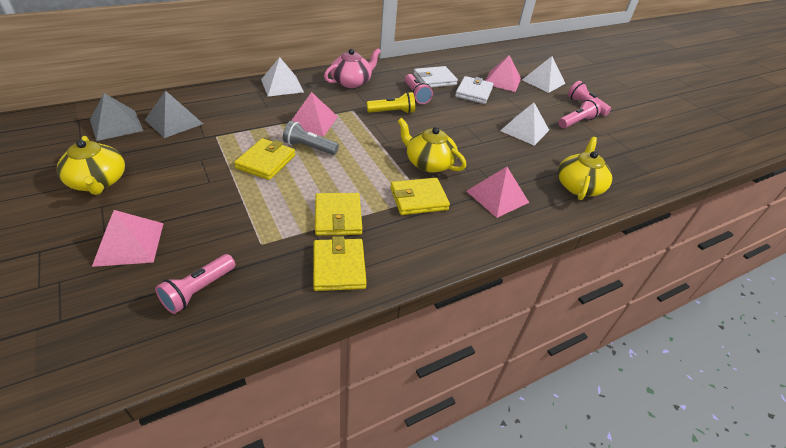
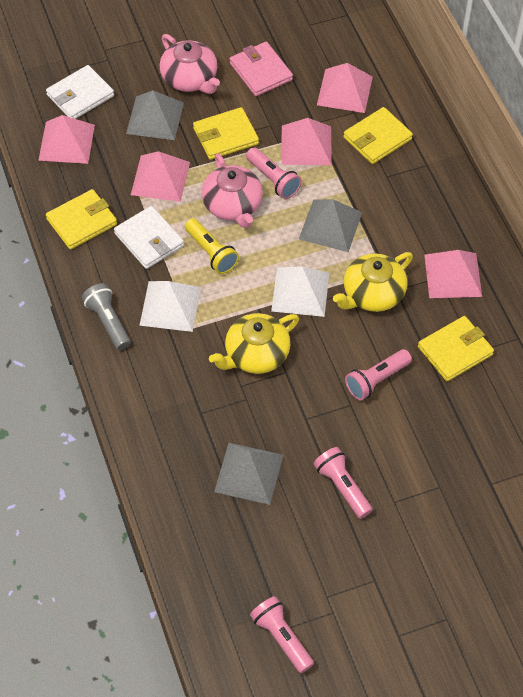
grey pyramid: 2 -> 3
pink pyramid: 4 -> 5
pink teapot: 1 -> 2
pink wallet: 0 -> 1
white pyramid: 3 -> 2
yellow teapot: 3 -> 2

